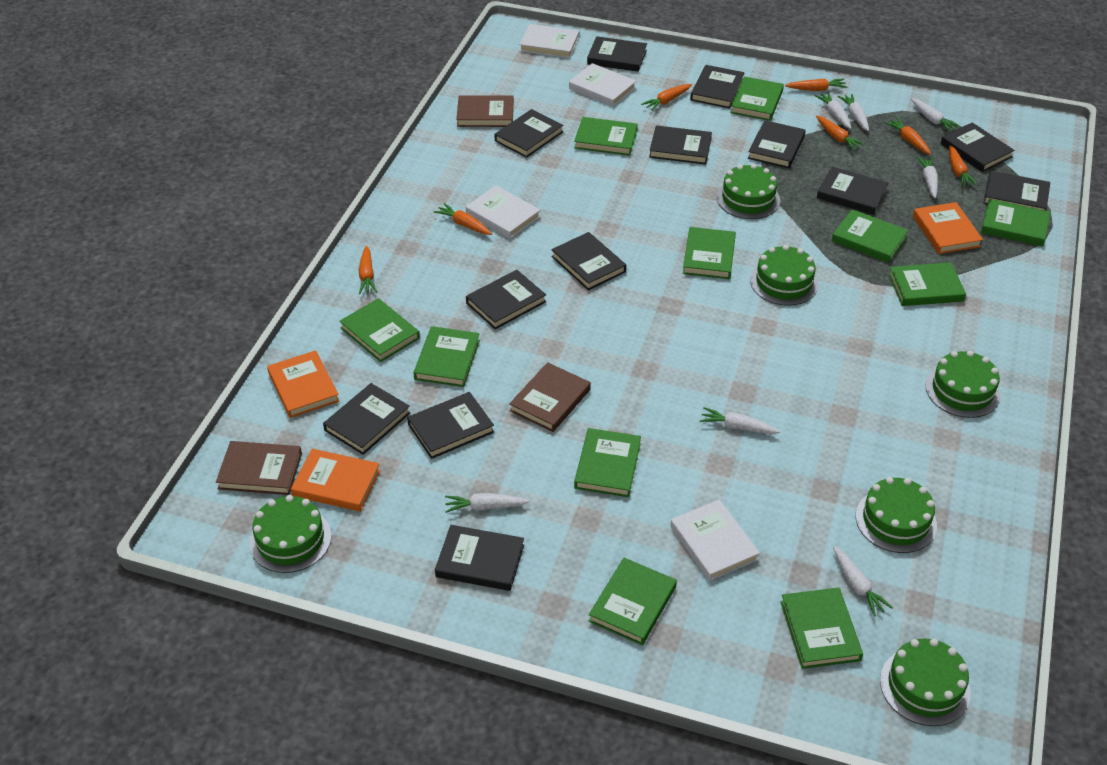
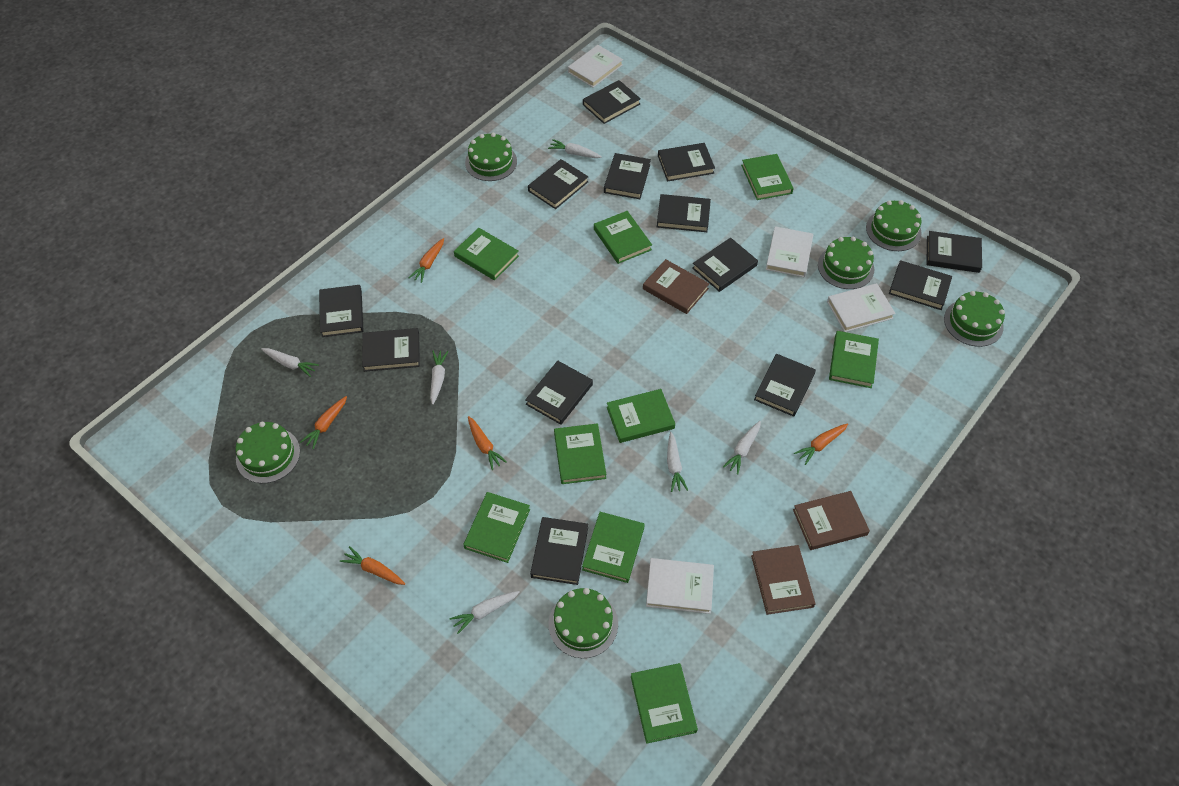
green book: 11 -> 9
orange book: 3 -> 0
orange carrot: 7 -> 5
white carrot: 7 -> 6

